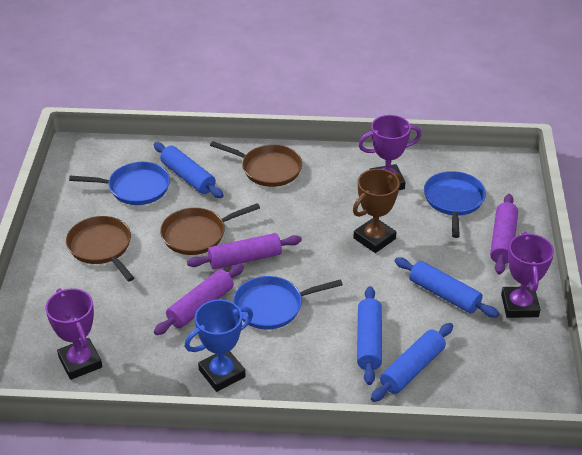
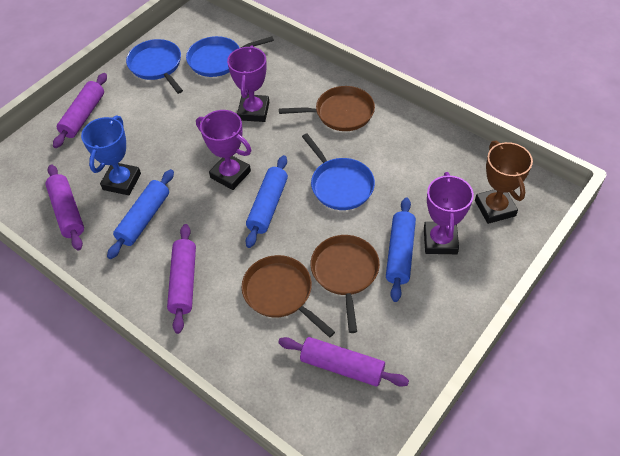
blue rolling pin: 4 -> 3
purple rolling pin: 3 -> 4

